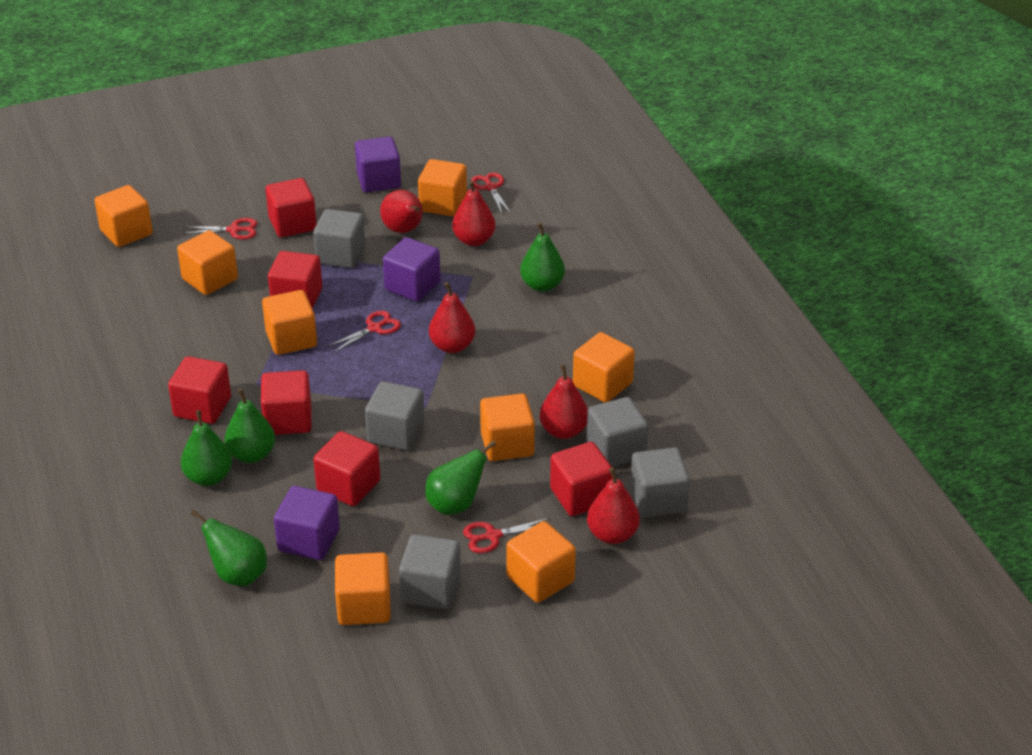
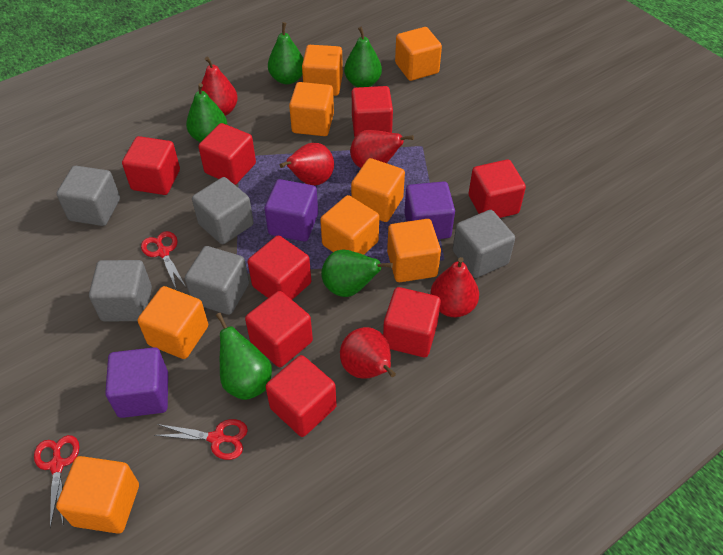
red cube: 6 -> 8
red scissors: 4 -> 3

